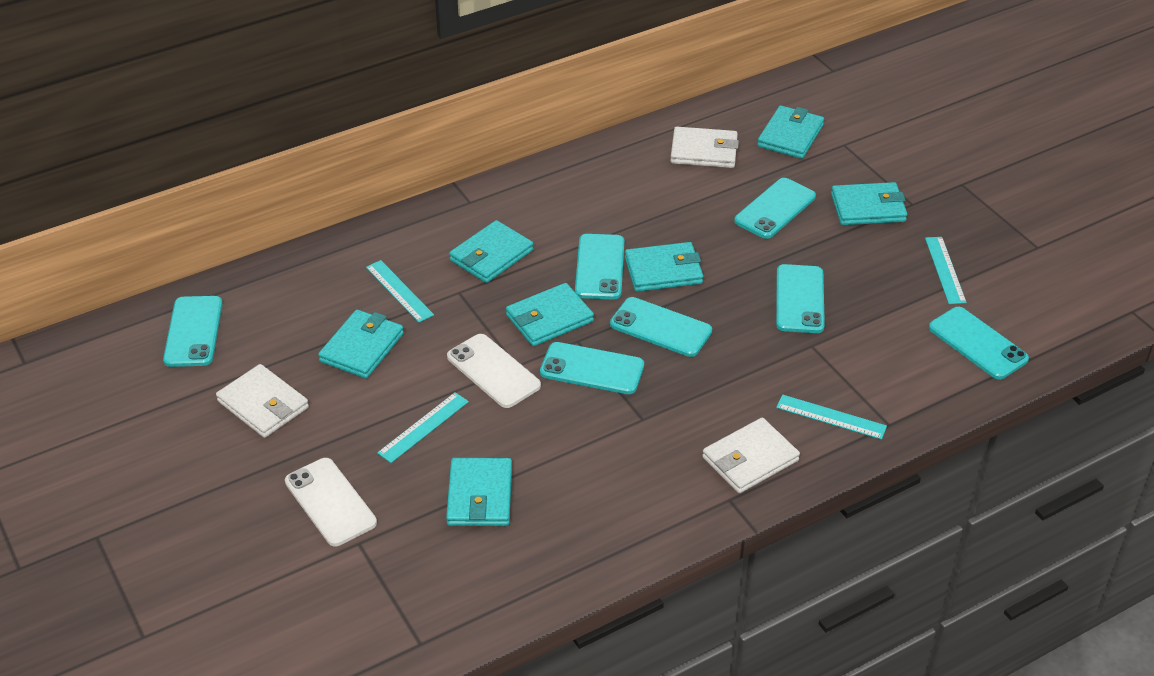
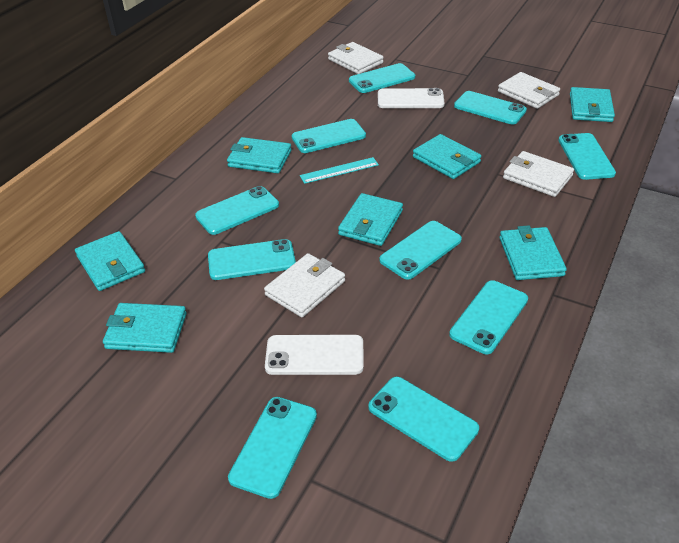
turquoise phone: 7 -> 10
turquoise ruler: 4 -> 1
white wallet: 3 -> 4

